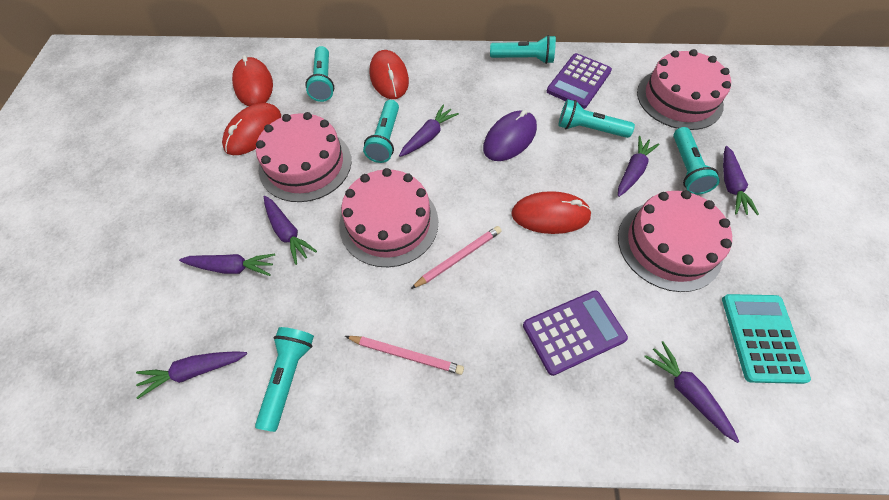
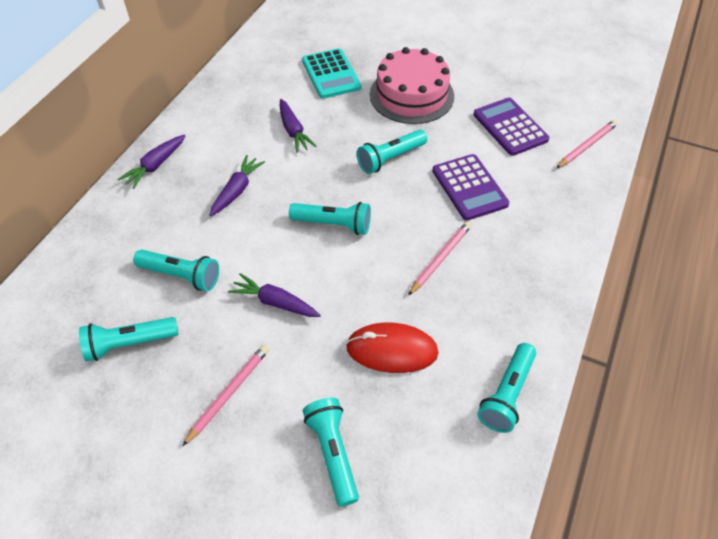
pink cake: 4 -> 1
pink pencil: 2 -> 3
purple carrot: 7 -> 4
purple mouse: 1 -> 0
red mouse: 4 -> 1

